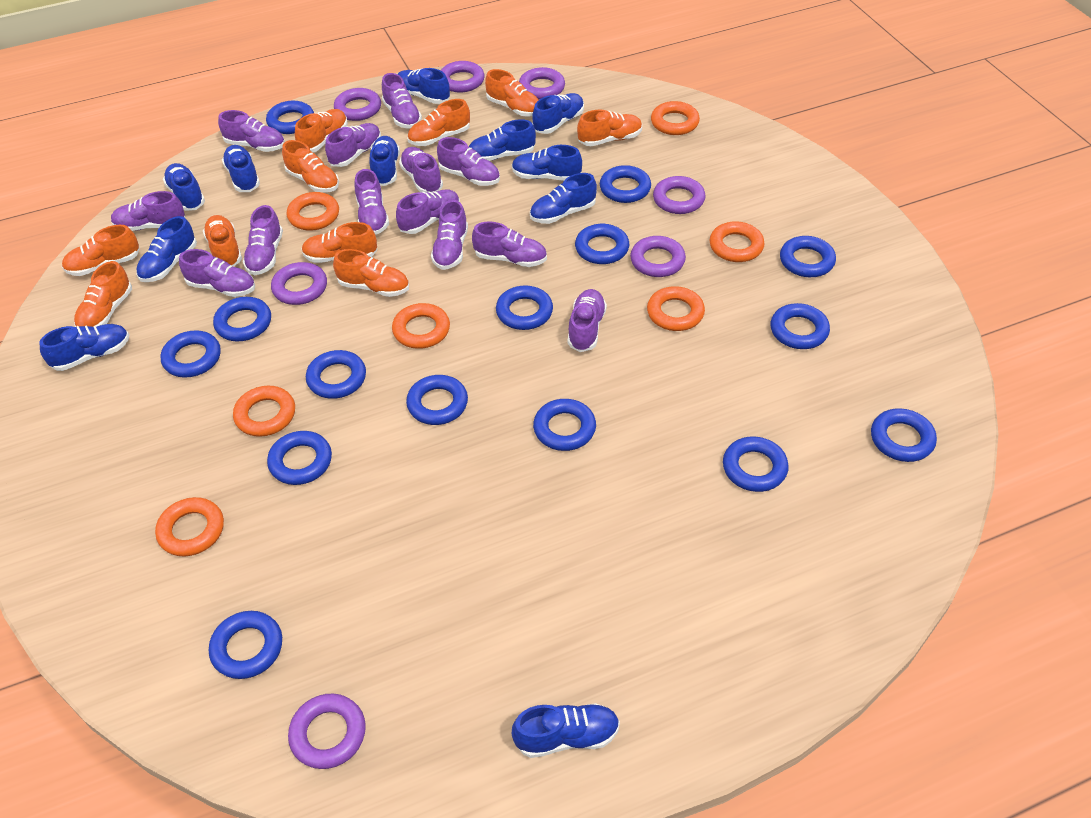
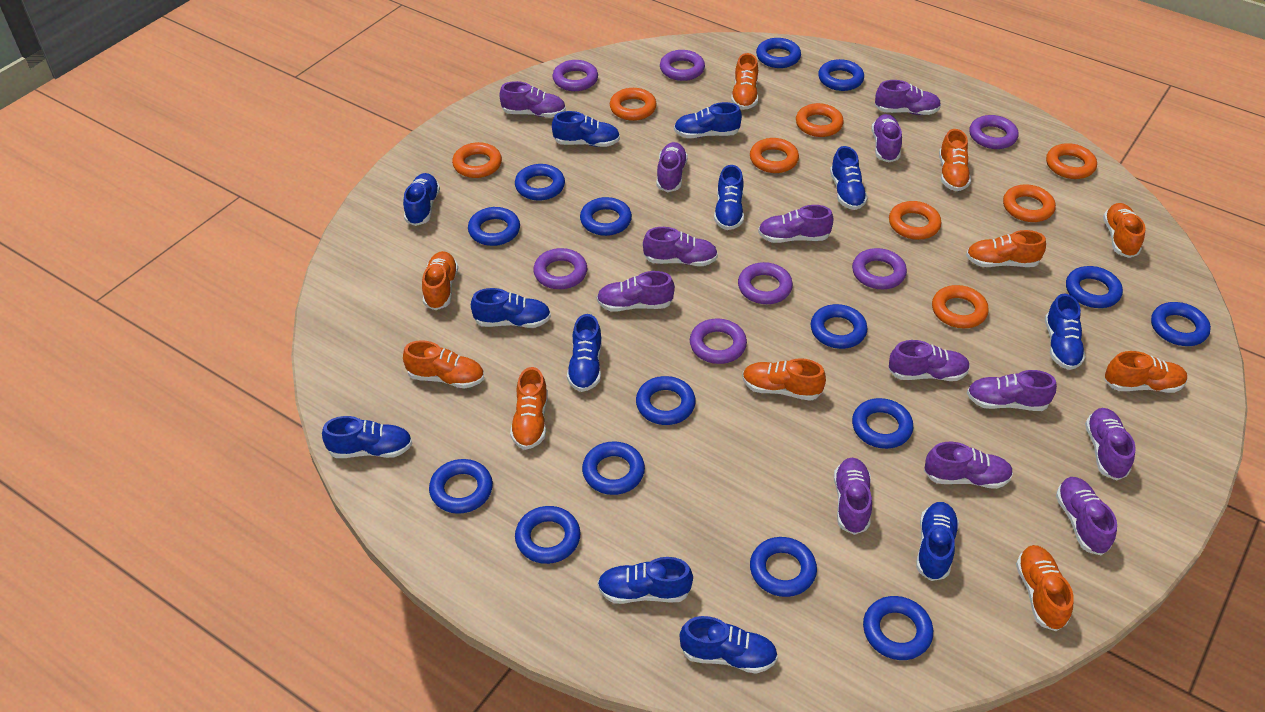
blue shoe: 11 -> 12
orange ring: 7 -> 8

